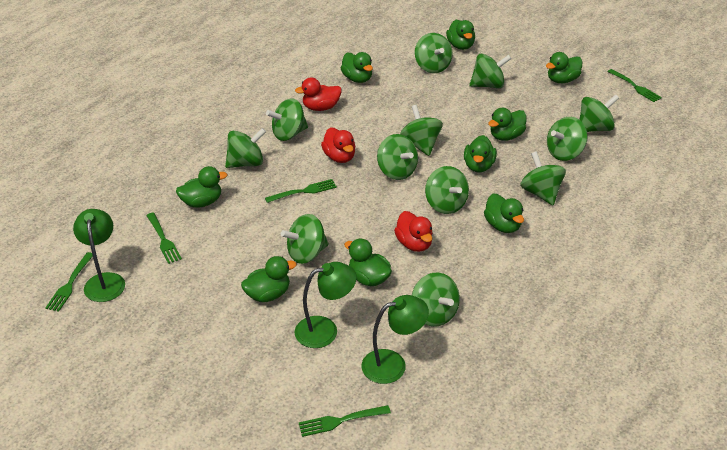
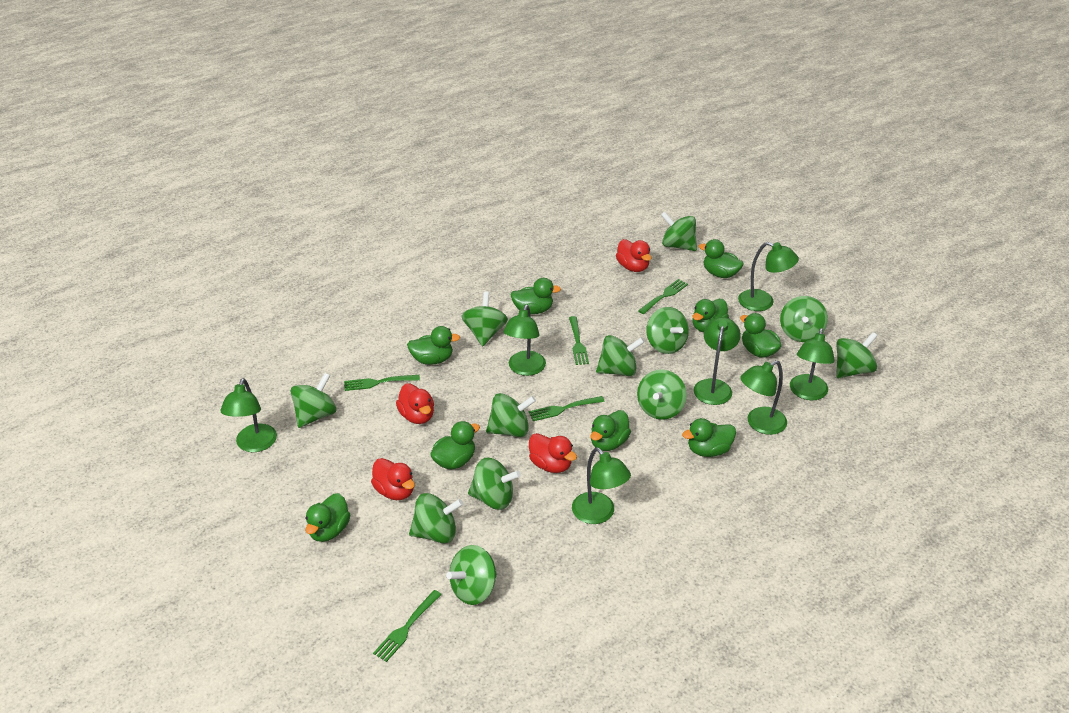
green lamp: 3 -> 7
red duck: 3 -> 4

